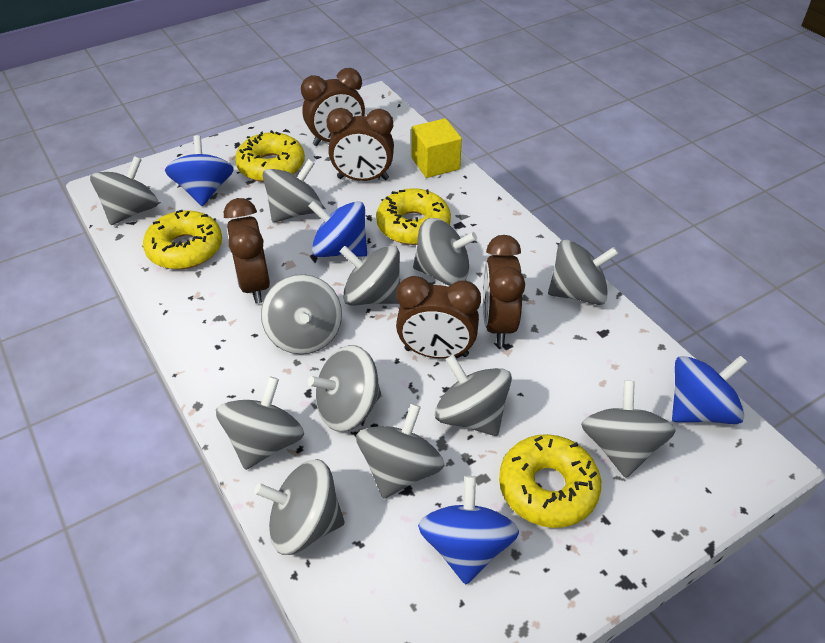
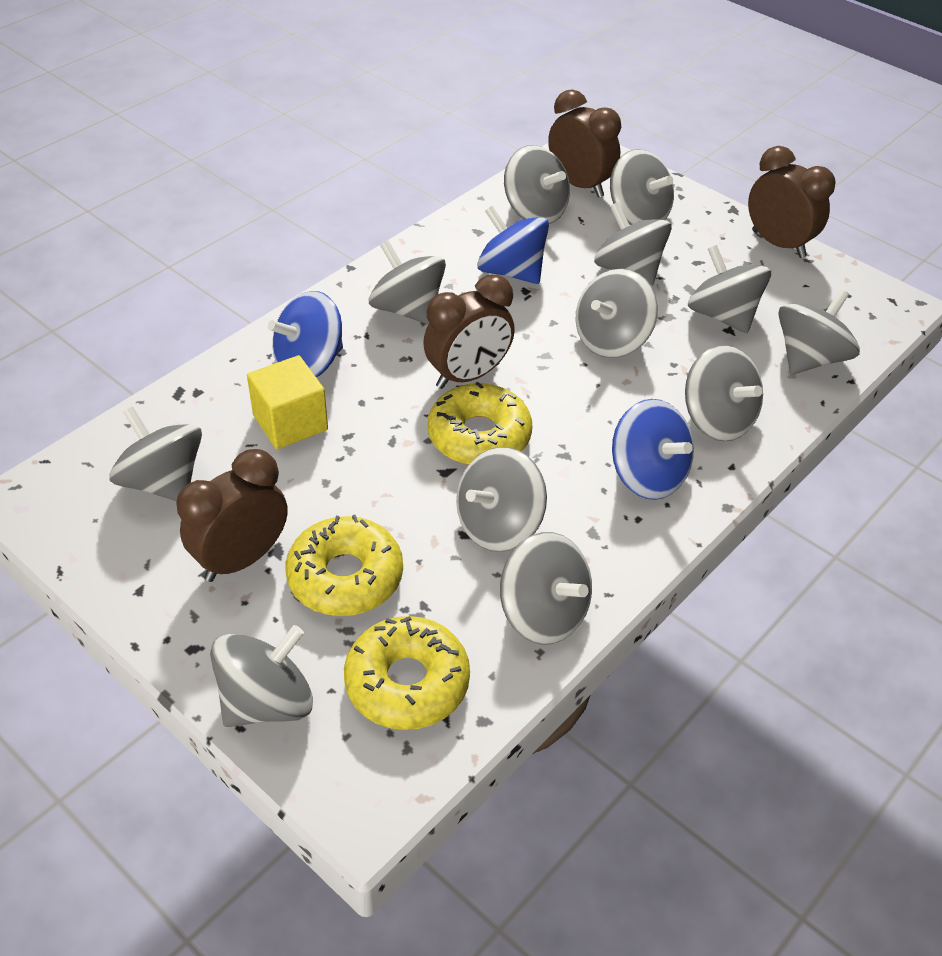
blue spinning top: 4 -> 3
brown clock: 5 -> 4
yellow donut: 4 -> 3

